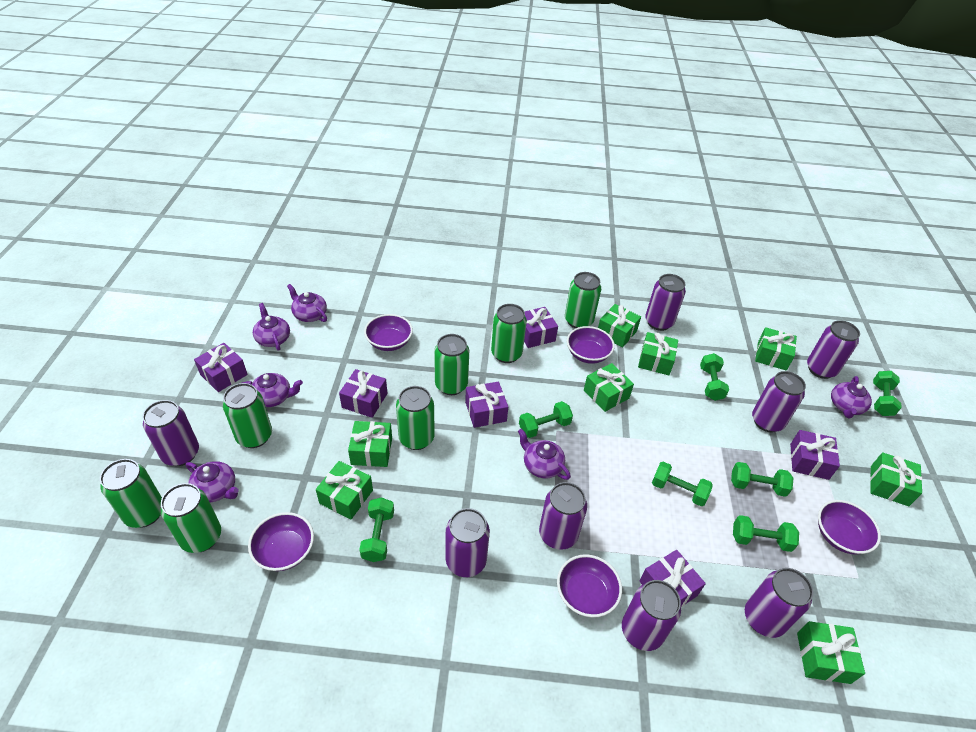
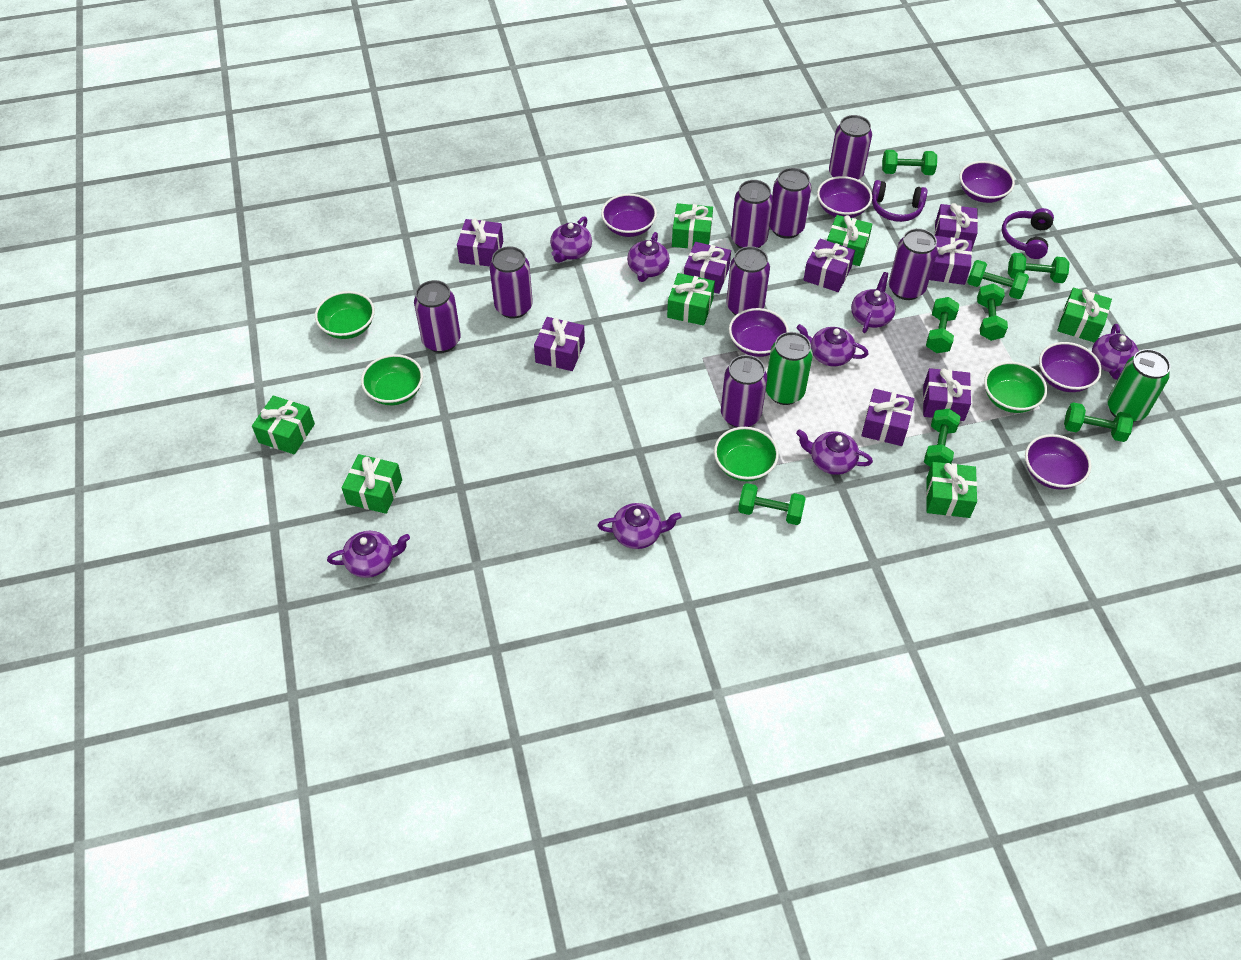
green bowl: 0 -> 4
green can: 7 -> 2
green dumbbell: 7 -> 8
green gift: 8 -> 7
purple bowl: 5 -> 6
purple gift: 6 -> 8
purple headphones: 0 -> 2
purple teapot: 6 -> 8

